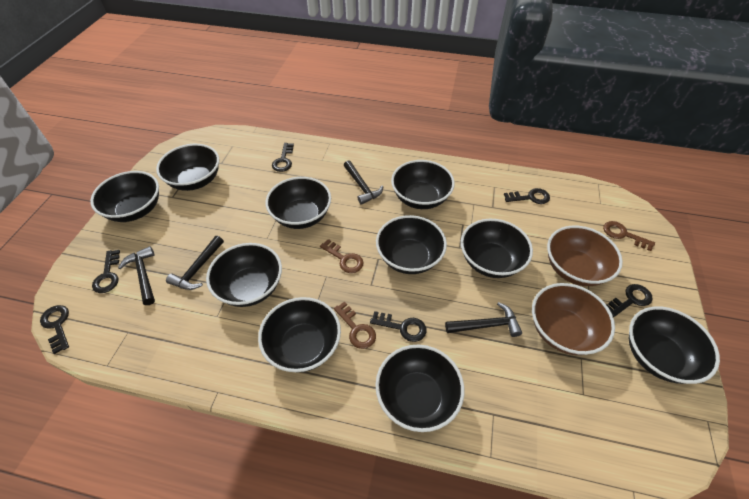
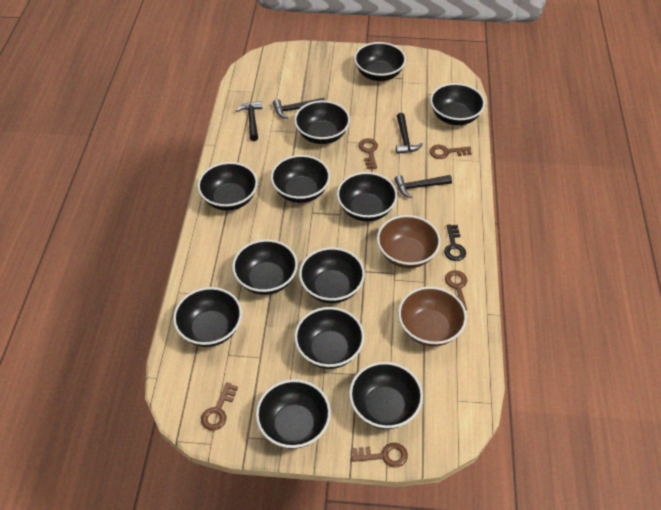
black bowl: 10 -> 12
black key: 6 -> 1
brown key: 3 -> 5

